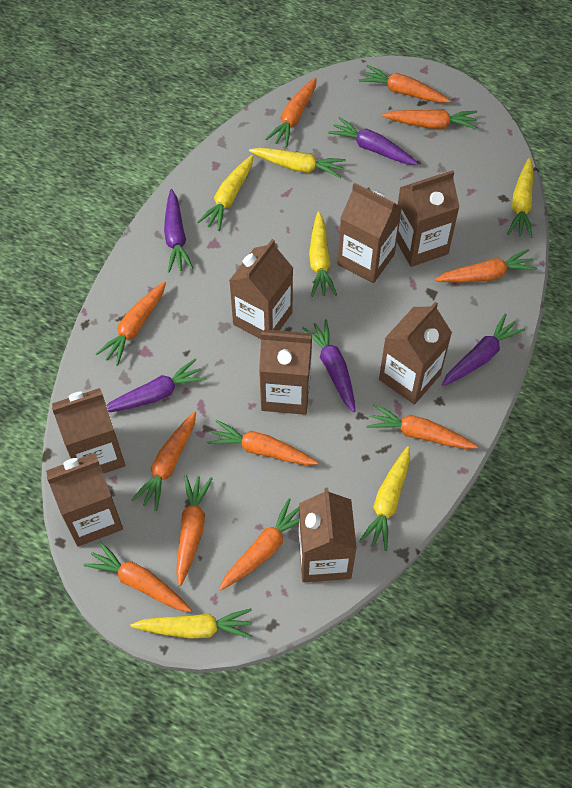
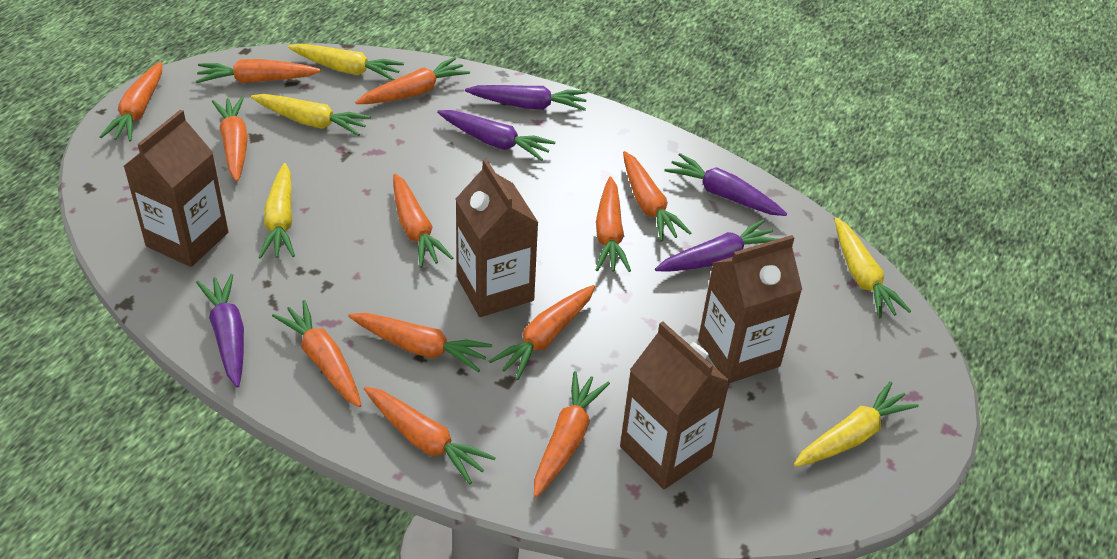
brown carton: 8 -> 4
orange carrot: 11 -> 12
yellow carrot: 6 -> 5

